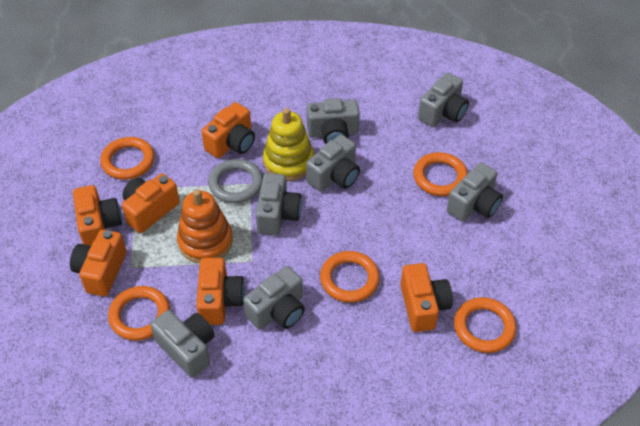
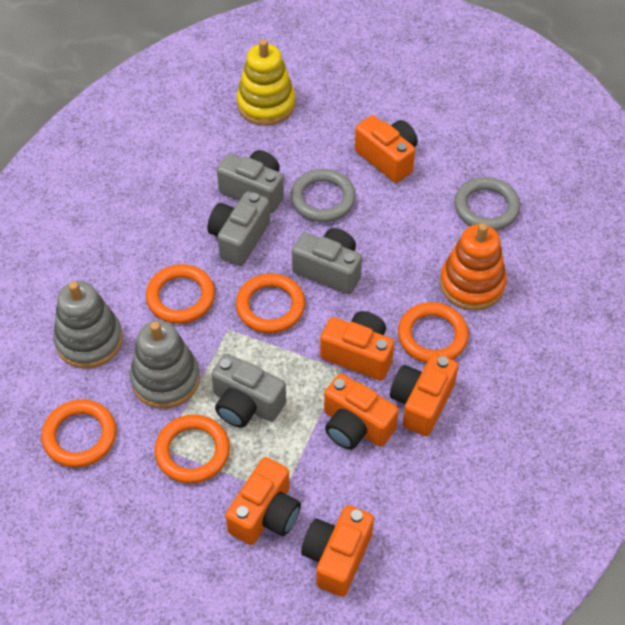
grey camera: 7 -> 4
grey ring: 1 -> 2
grey stacking toy: 0 -> 2

